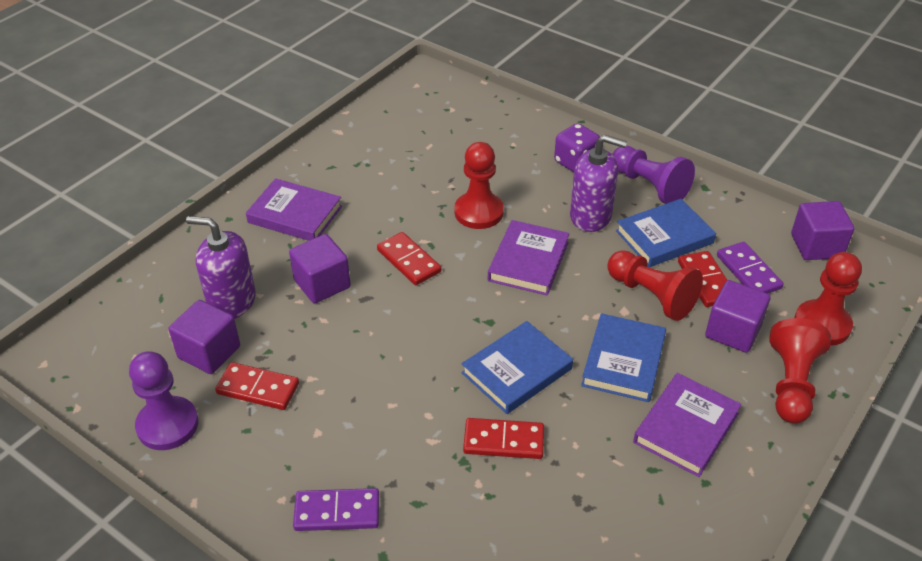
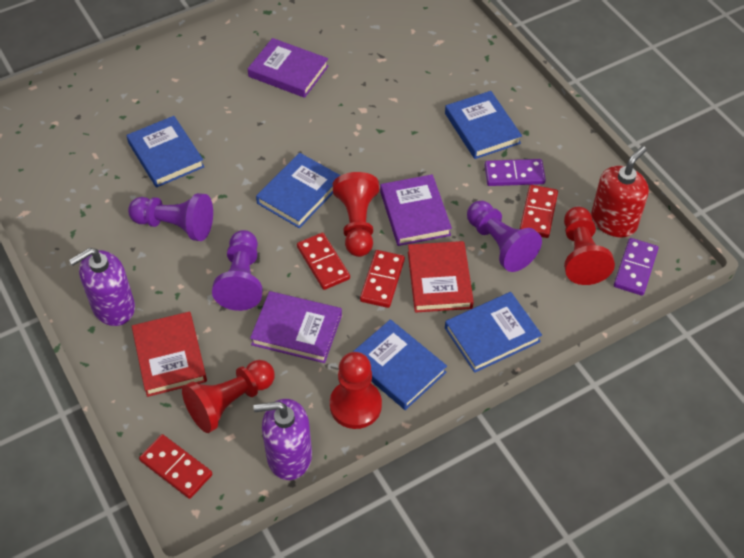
blue book: 3 -> 5
purple cube: 4 -> 0
purple dice: 1 -> 0
purple pawn: 2 -> 3
red book: 0 -> 2
red soap dispenser: 0 -> 1

